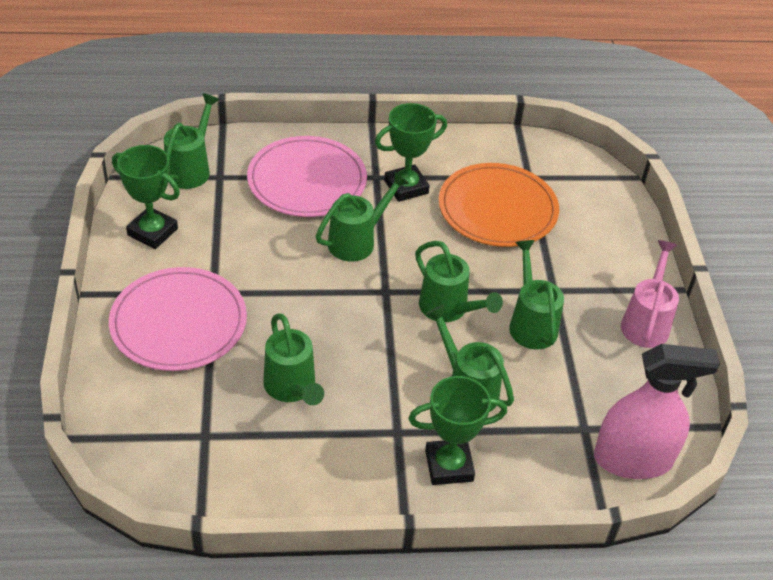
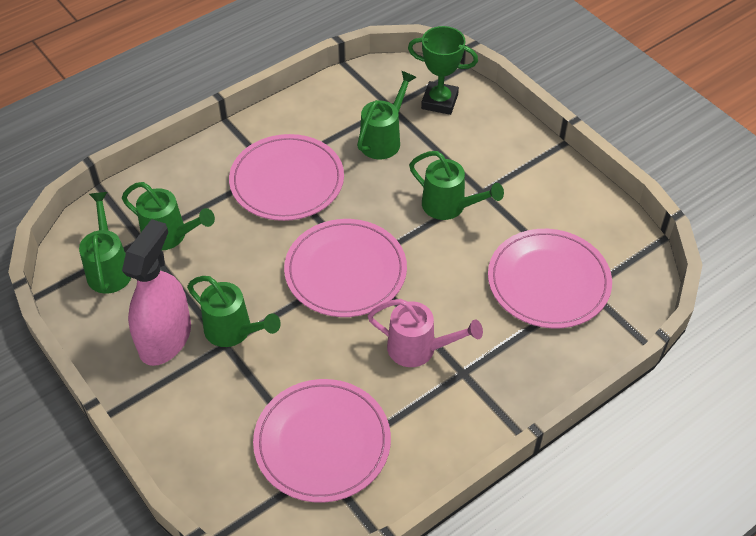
green trophy: 3 -> 1
green watering can: 6 -> 5
orange plate: 1 -> 0
pink plate: 2 -> 4

